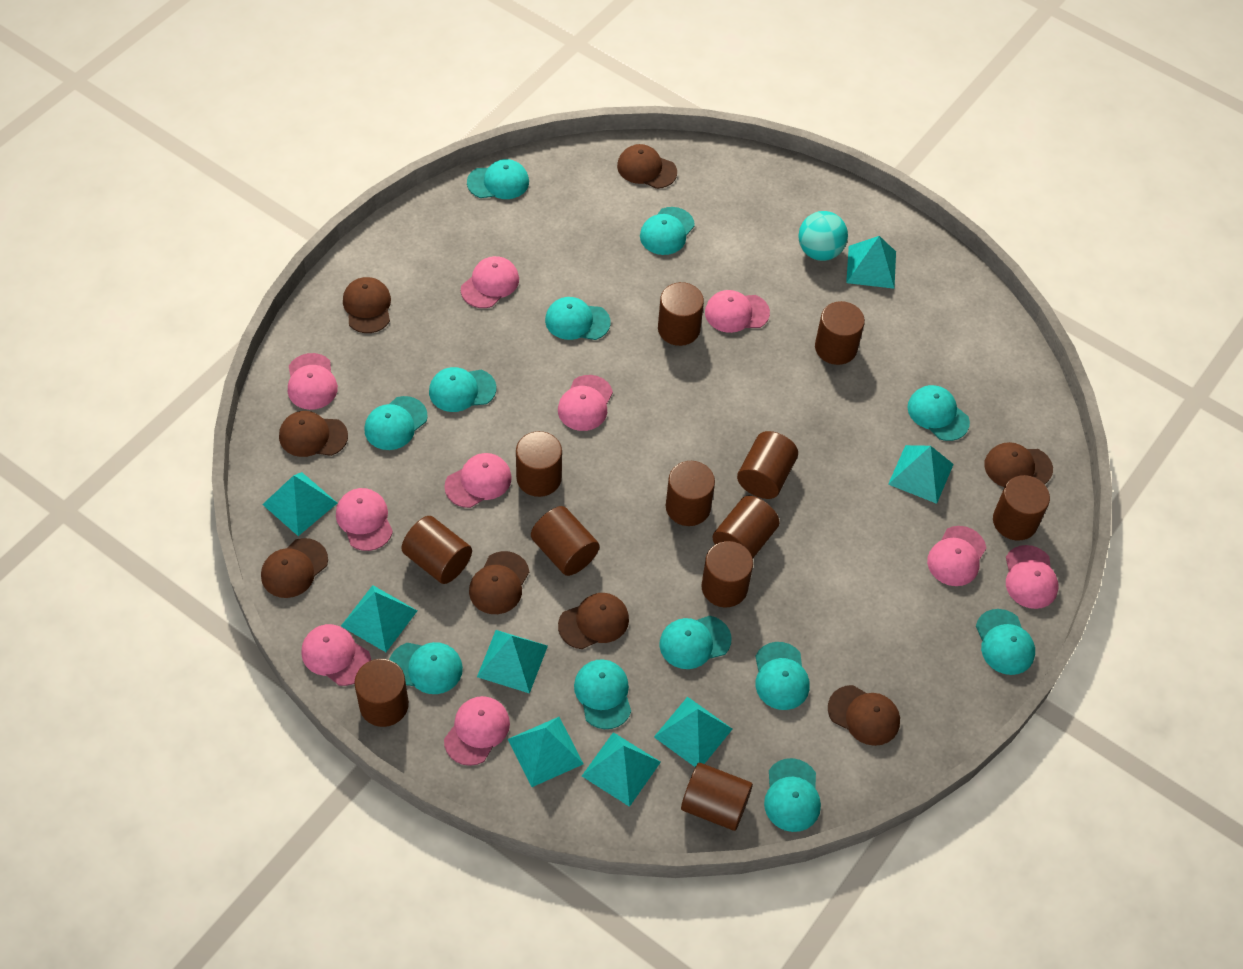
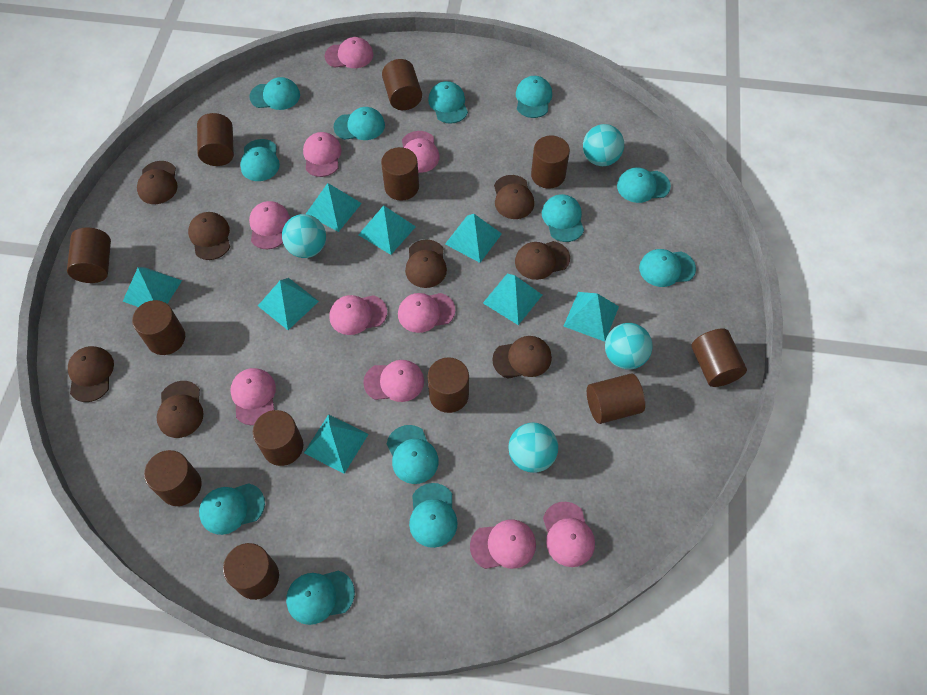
turquoise ball: 1 -> 4

